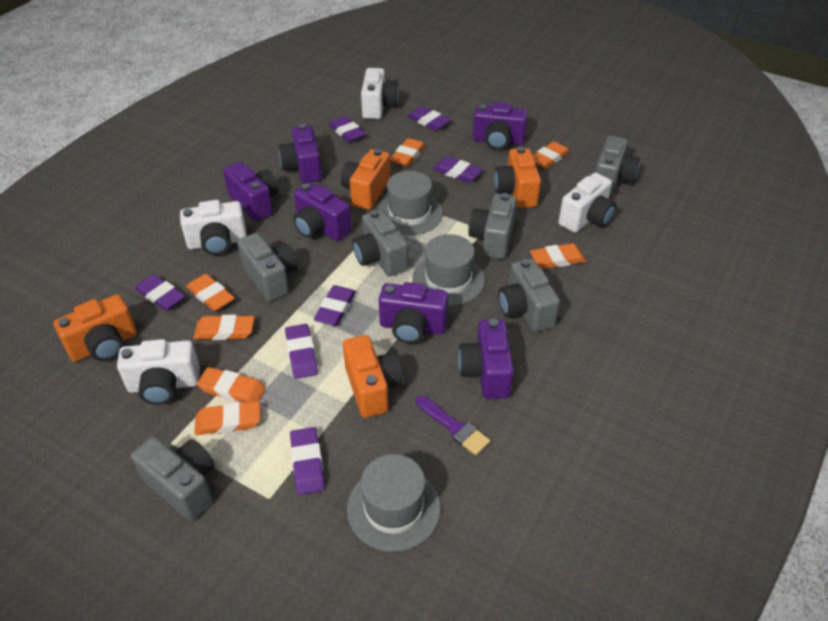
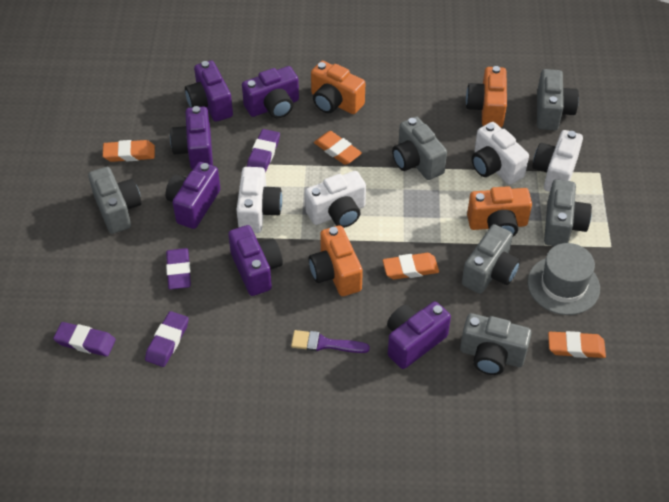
grey hat: 3 -> 1
orange eraser: 7 -> 4
purple eraser: 7 -> 4

